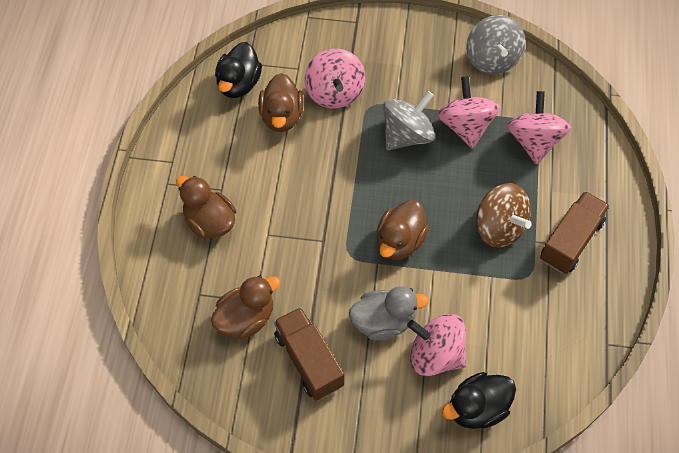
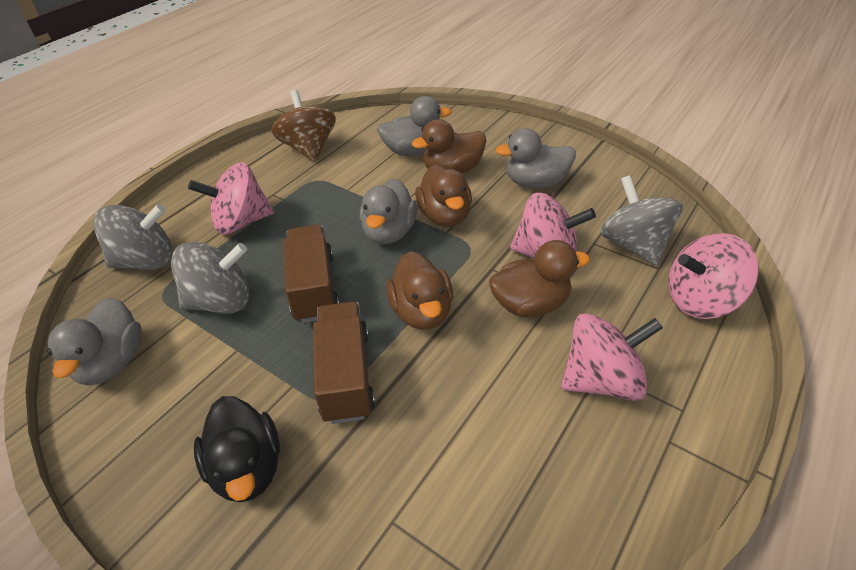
black duck: 2 -> 1
grey duck: 1 -> 4
grey spinning top: 2 -> 3

